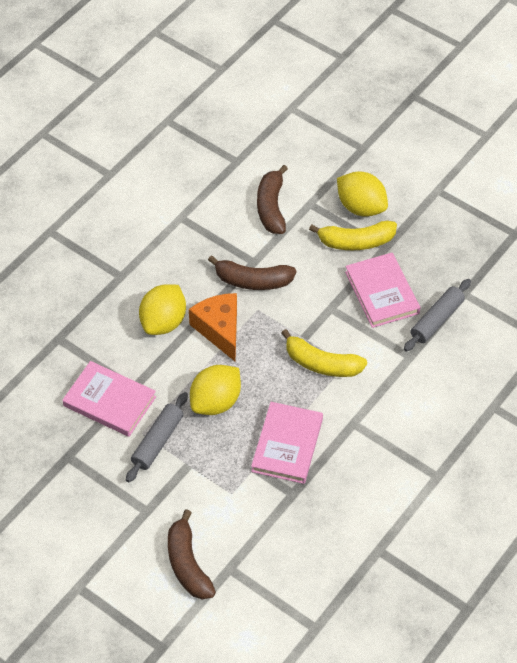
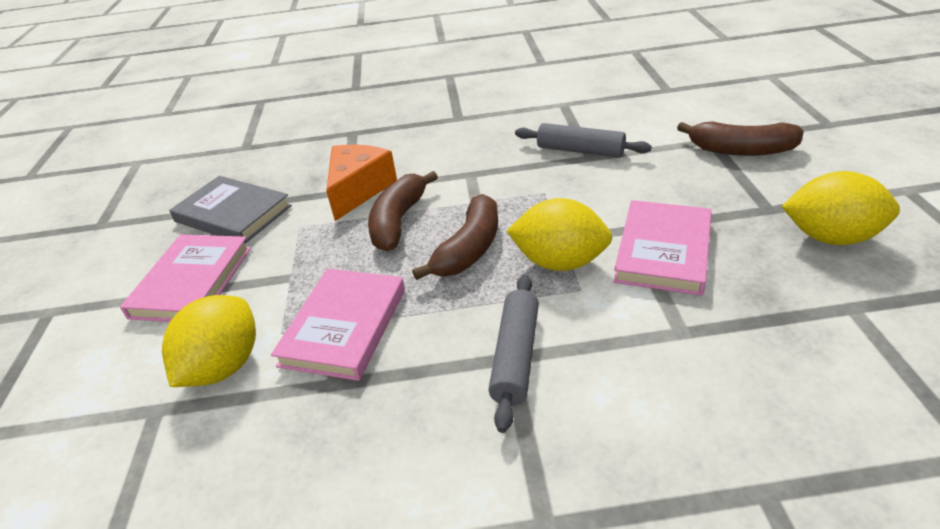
grey book: 0 -> 1
yellow banana: 2 -> 0

